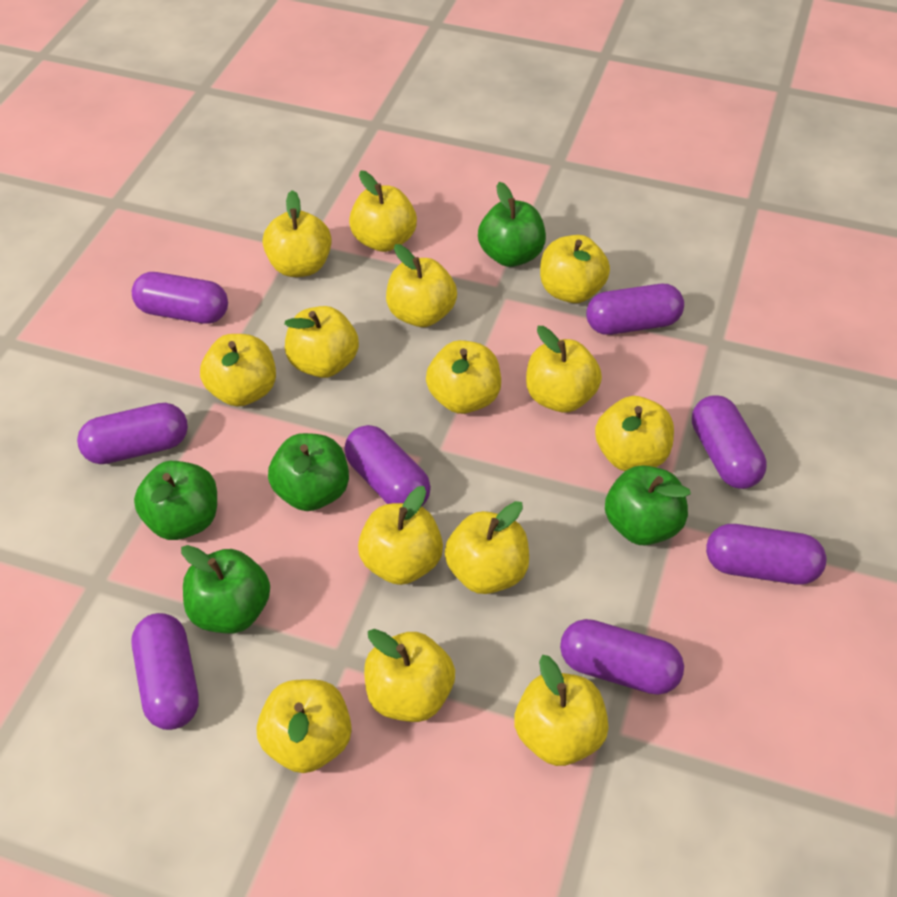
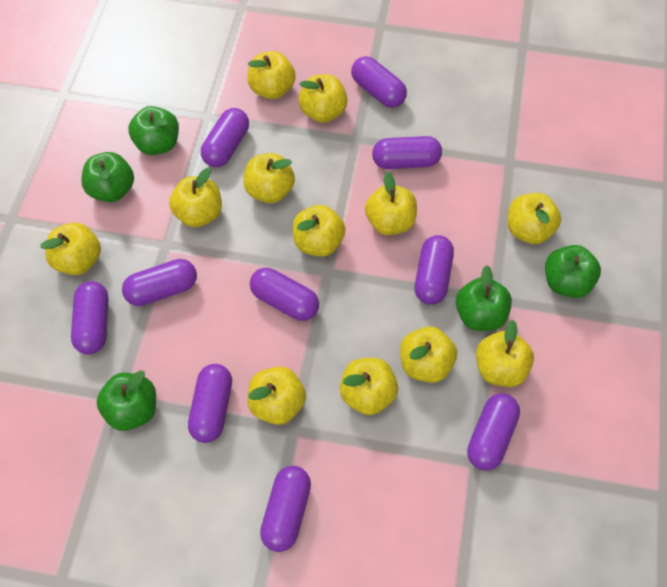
purple capsule: 8 -> 10
yellow apple: 14 -> 12

